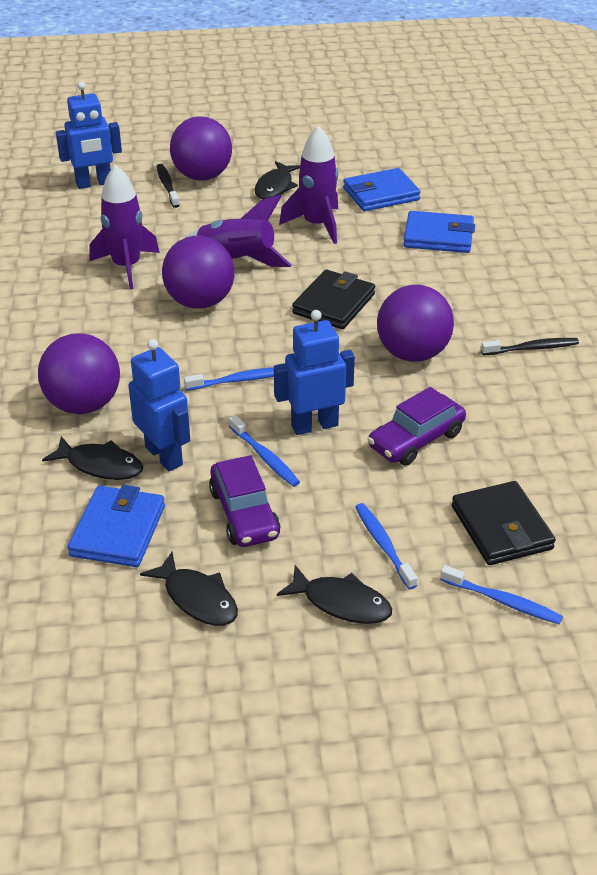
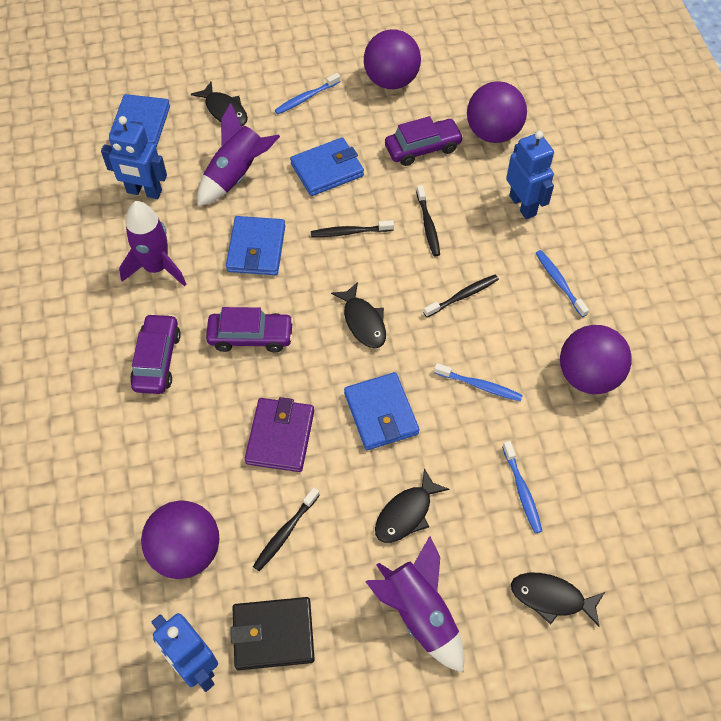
black toothbrush: 2 -> 4
black wallet: 2 -> 1
blue wallet: 3 -> 4
purple car: 2 -> 3
purple wallet: 0 -> 1

